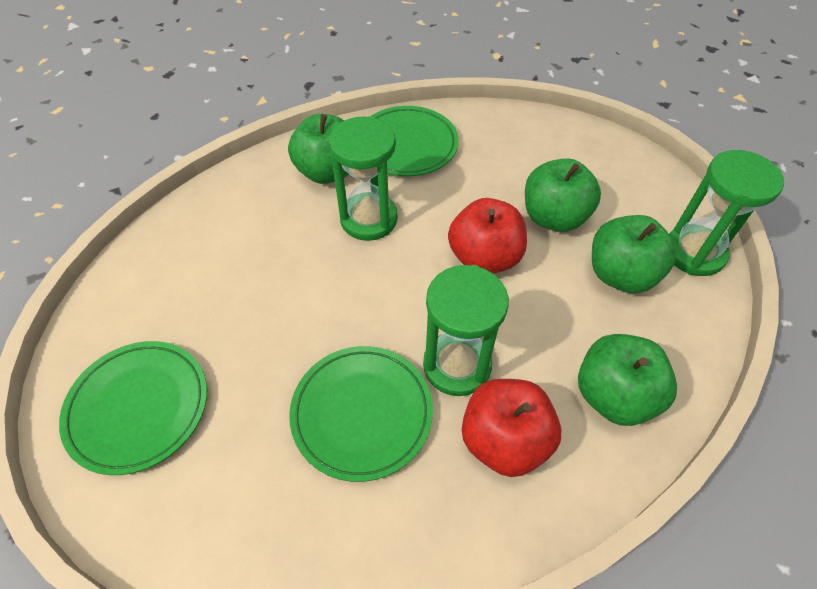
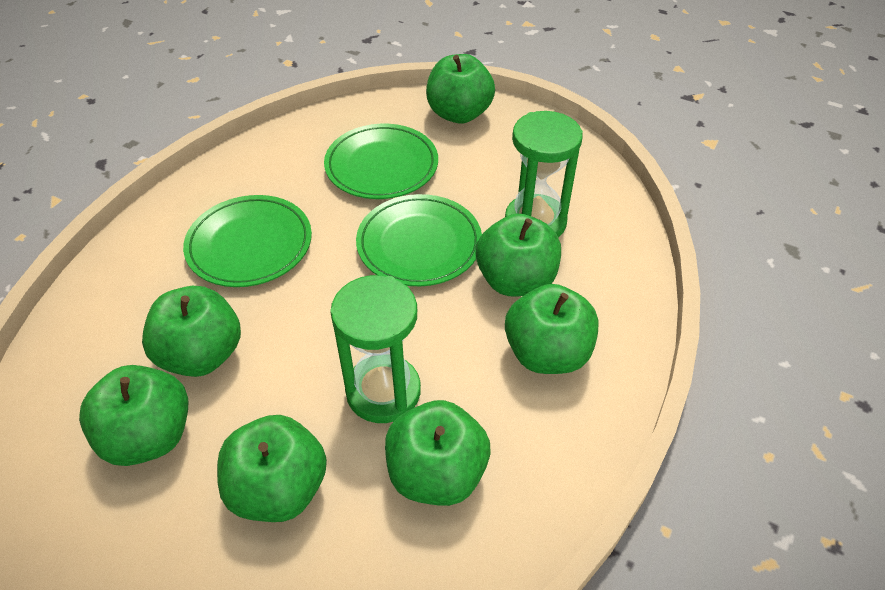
green apple: 4 -> 7
green hourglass: 3 -> 2
red apple: 2 -> 0

